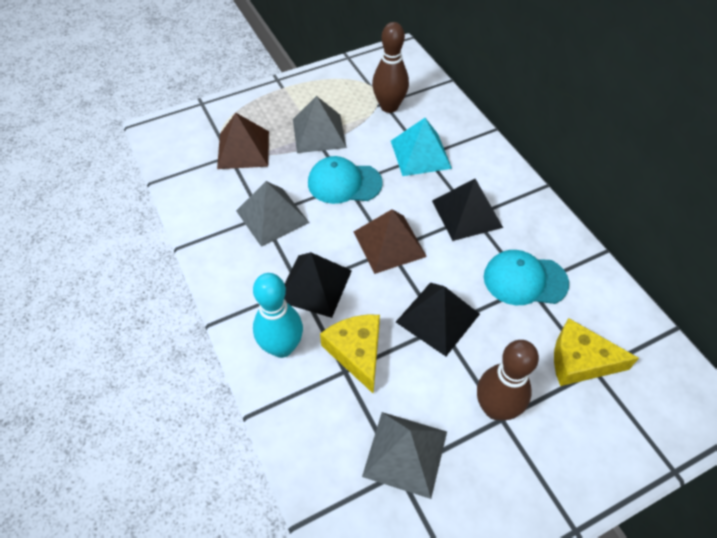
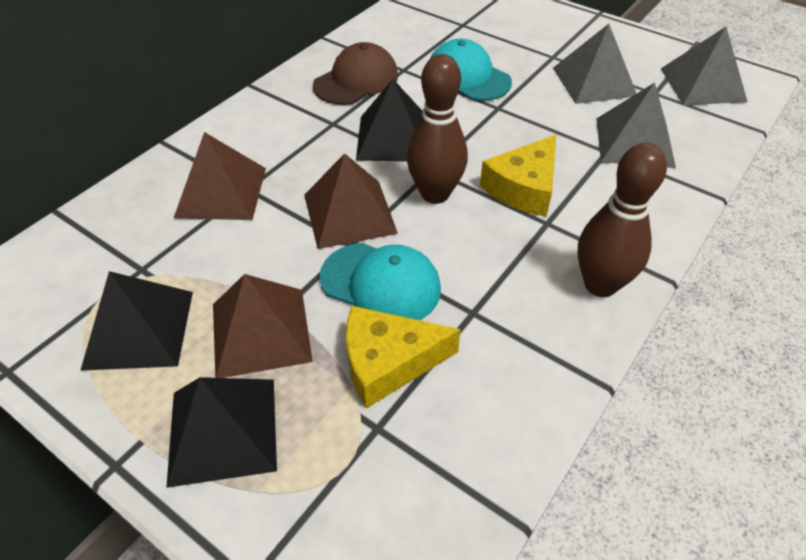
brown cap: 0 -> 1
brown pyramid: 2 -> 3
turquoise bowling pin: 1 -> 0
turquoise pyramid: 1 -> 0

